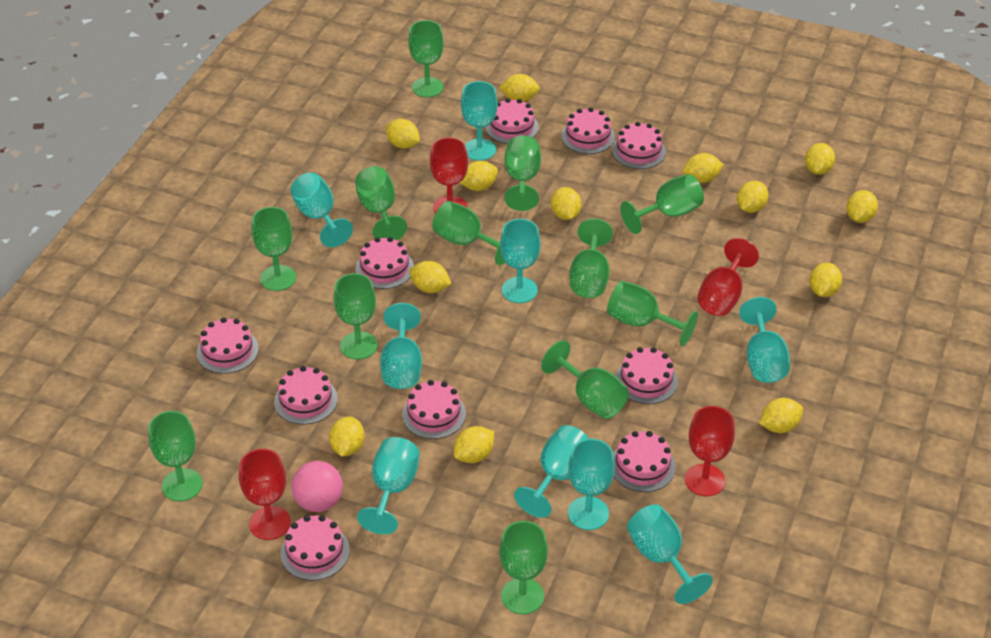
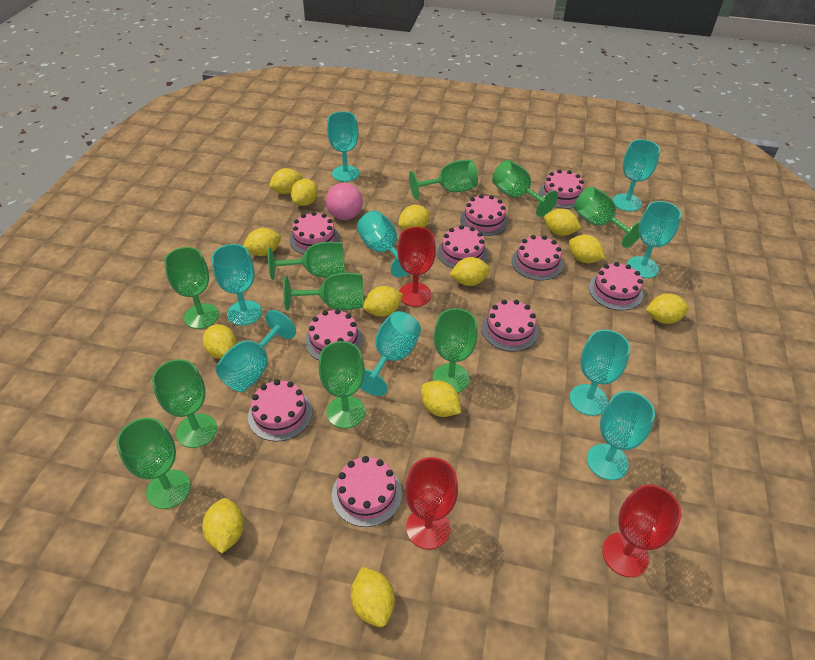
green goblet: 12 -> 10
red goblet: 4 -> 3

